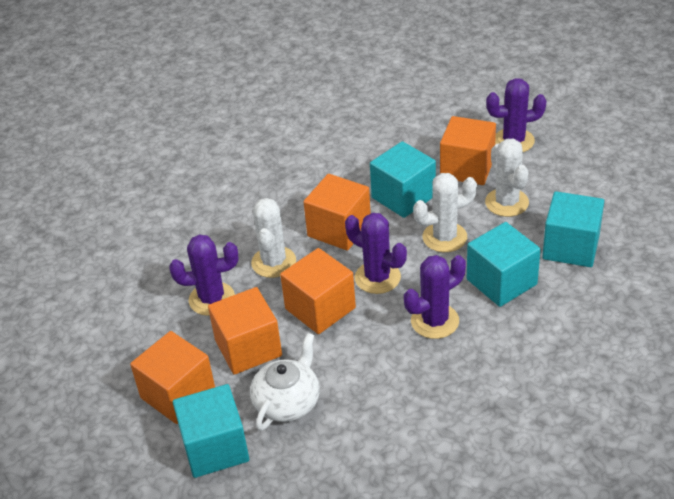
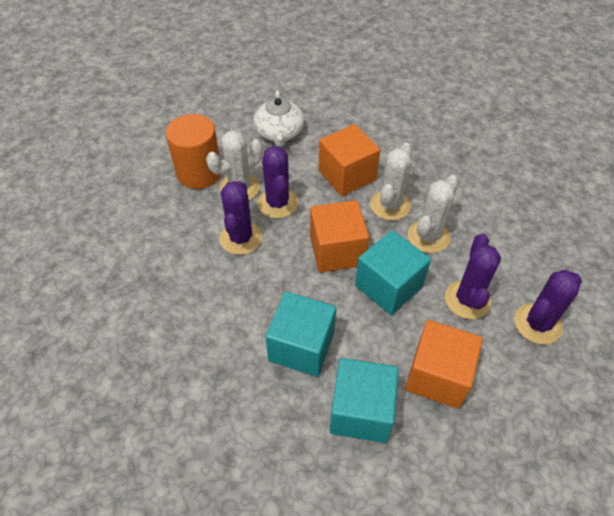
orange cube: 5 -> 3
orange cylinder: 0 -> 1
turquoise cube: 4 -> 3

